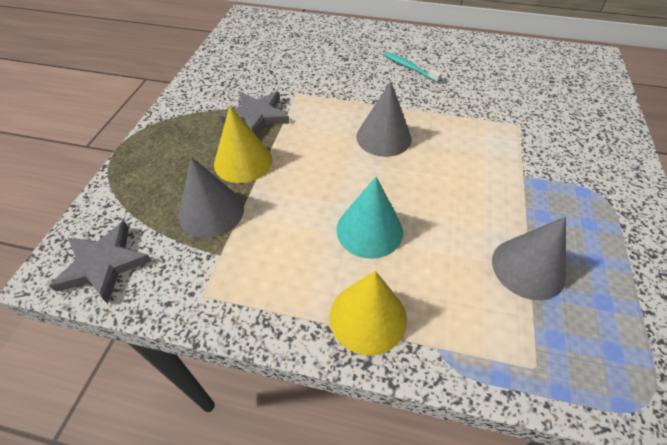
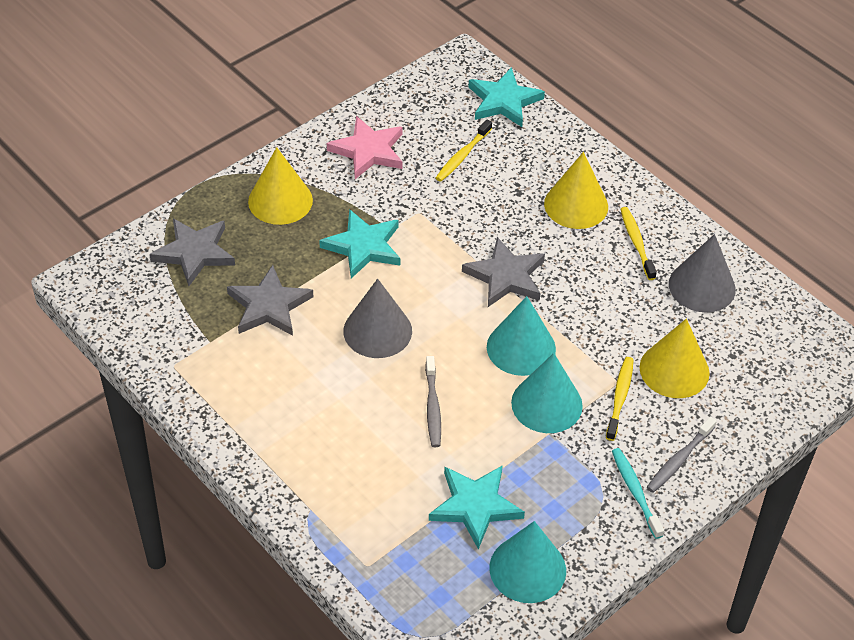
grey cone: 3 -> 2
grey star: 2 -> 3
grey toothbrush: 0 -> 2
pink star: 0 -> 1
turquoise cone: 1 -> 3
turquoise star: 0 -> 3
yellow cone: 2 -> 3
yellow toothbrush: 0 -> 3

